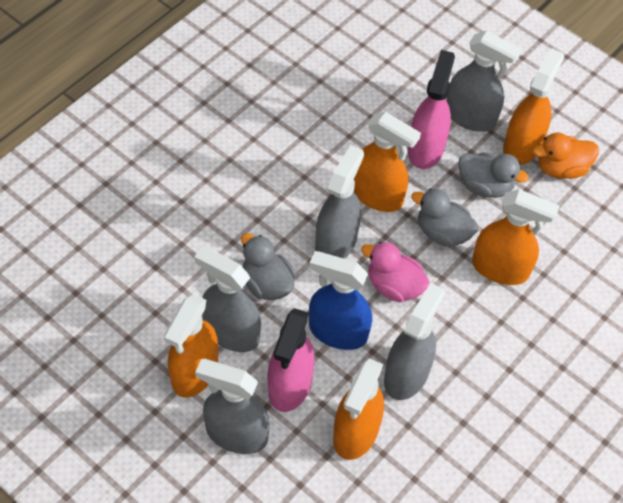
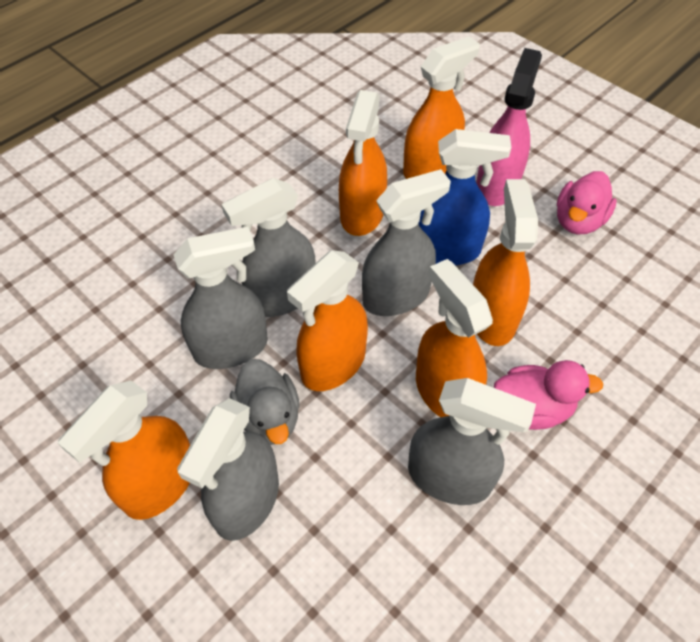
grey duck: 3 -> 1
orange duck: 1 -> 0
orange spray bottle: 5 -> 6
pink duck: 1 -> 2
pink spray bottle: 2 -> 1

